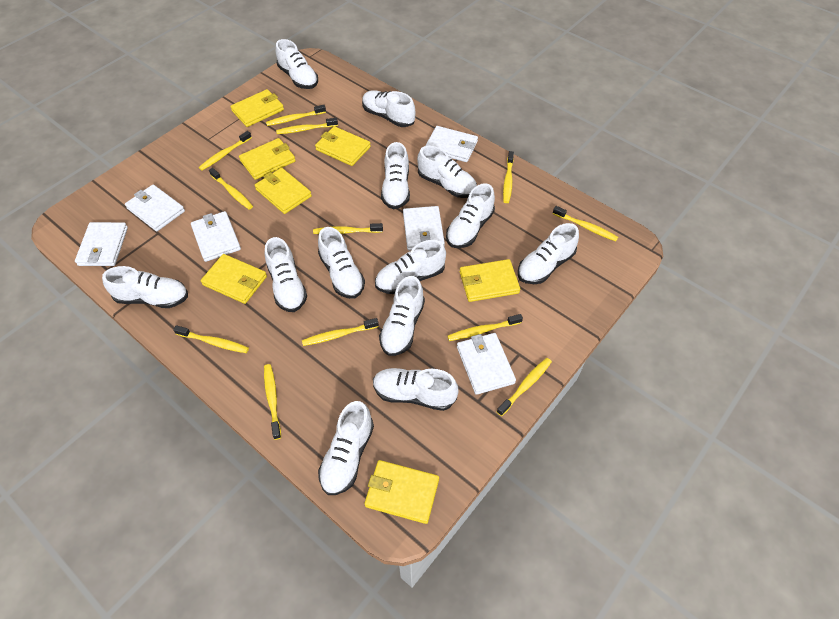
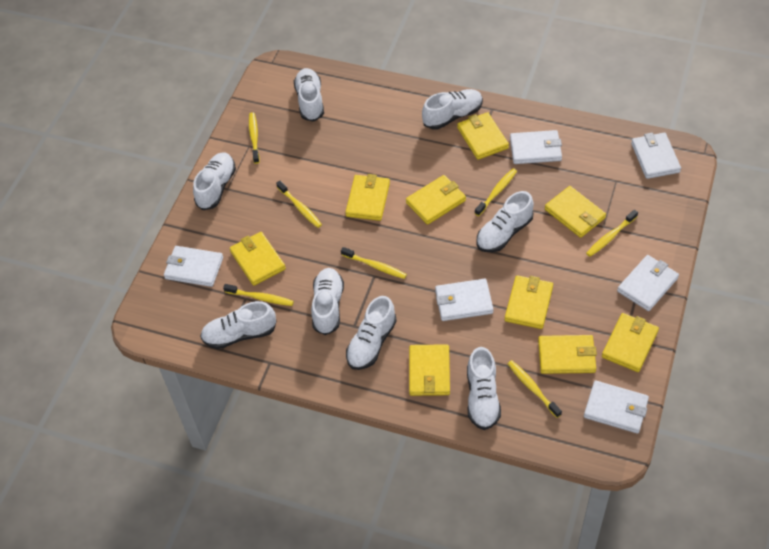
white shoe: 13 -> 8
yellow toothbrush: 12 -> 7
yellow wallet: 7 -> 9

